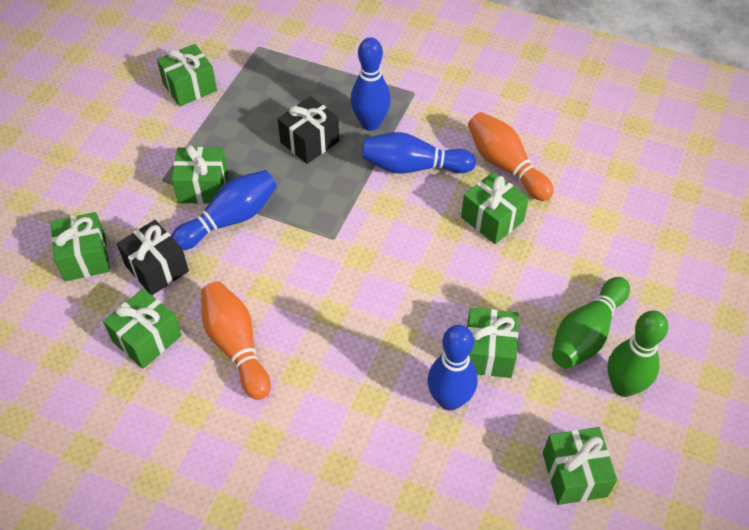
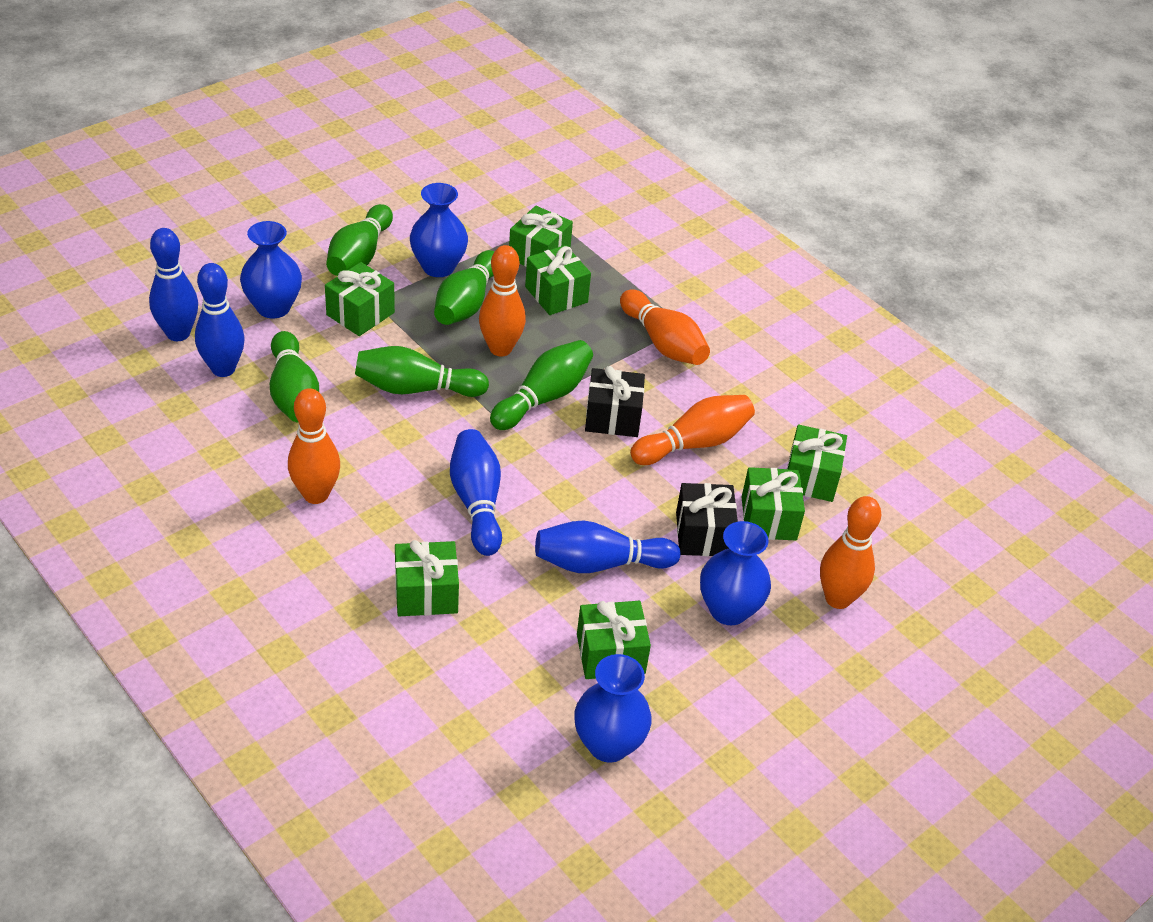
blue vase: 0 -> 4
green bowling pin: 2 -> 5
orange bowling pin: 2 -> 5

